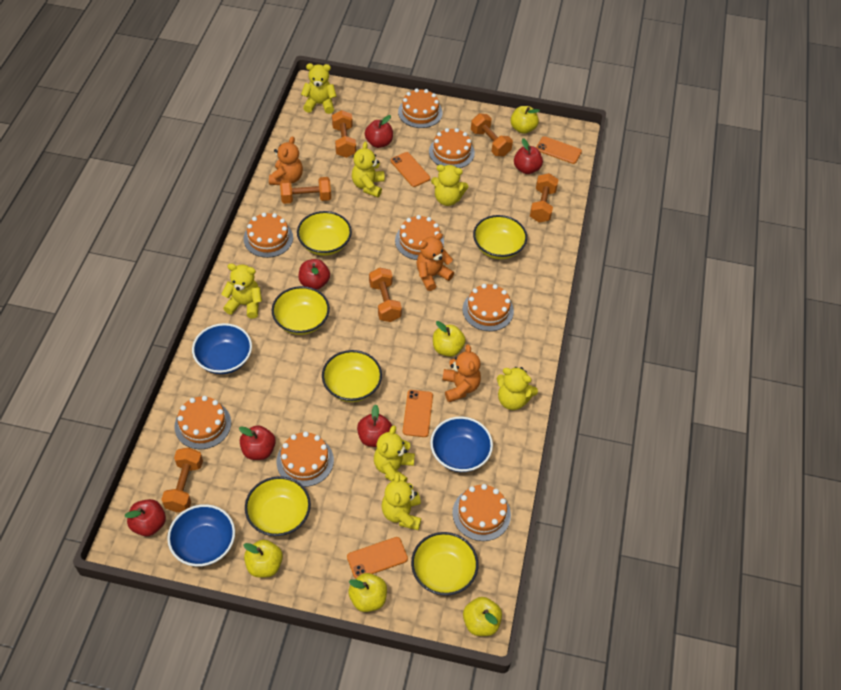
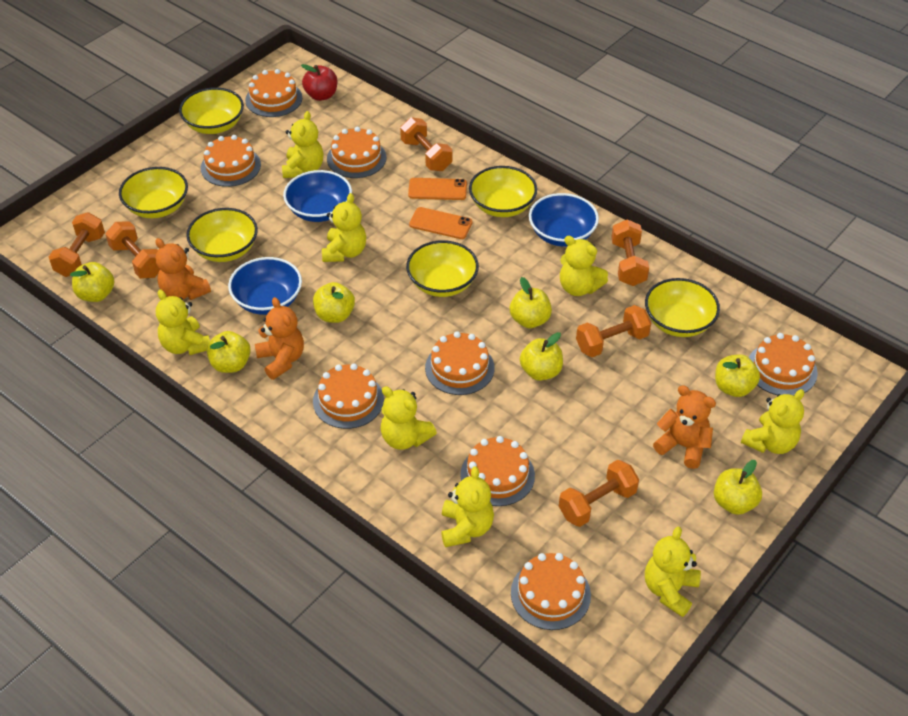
orange phone: 4 -> 2
red apple: 6 -> 1
yellow apple: 5 -> 7
yellow teddy bear: 7 -> 8

